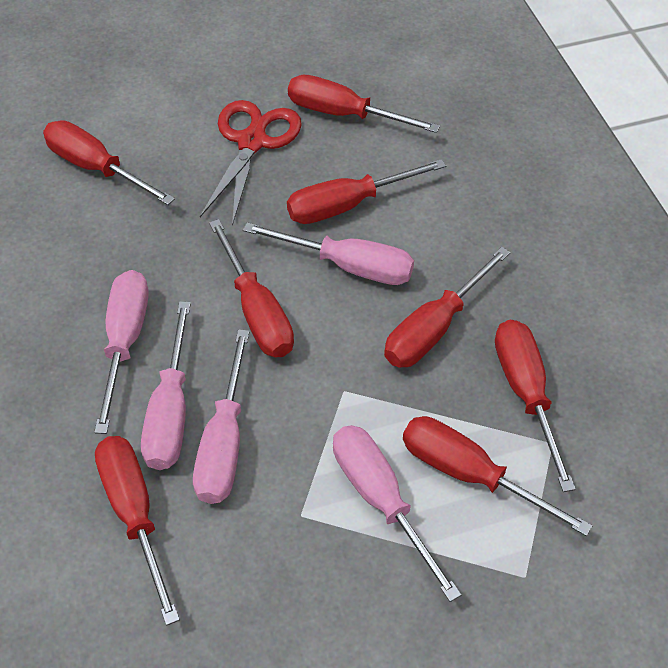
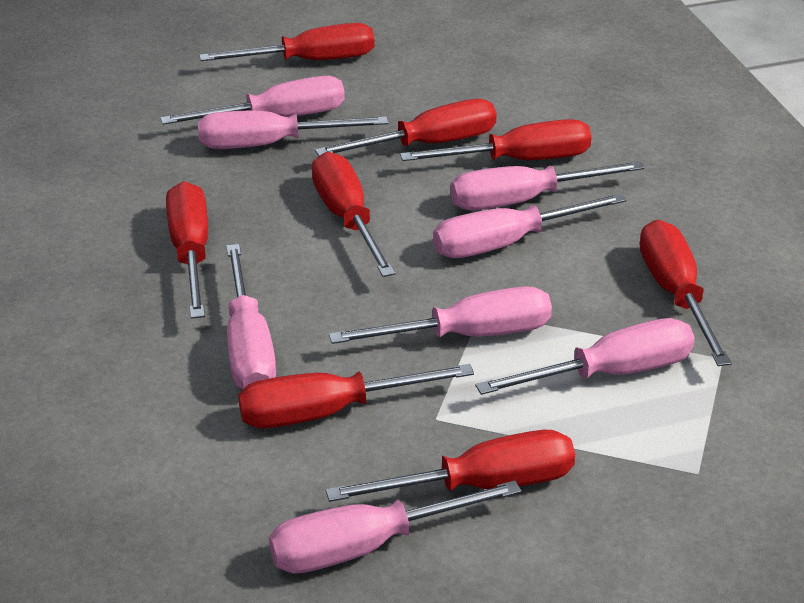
pink screwdriver: 5 -> 8
red scissors: 1 -> 0

